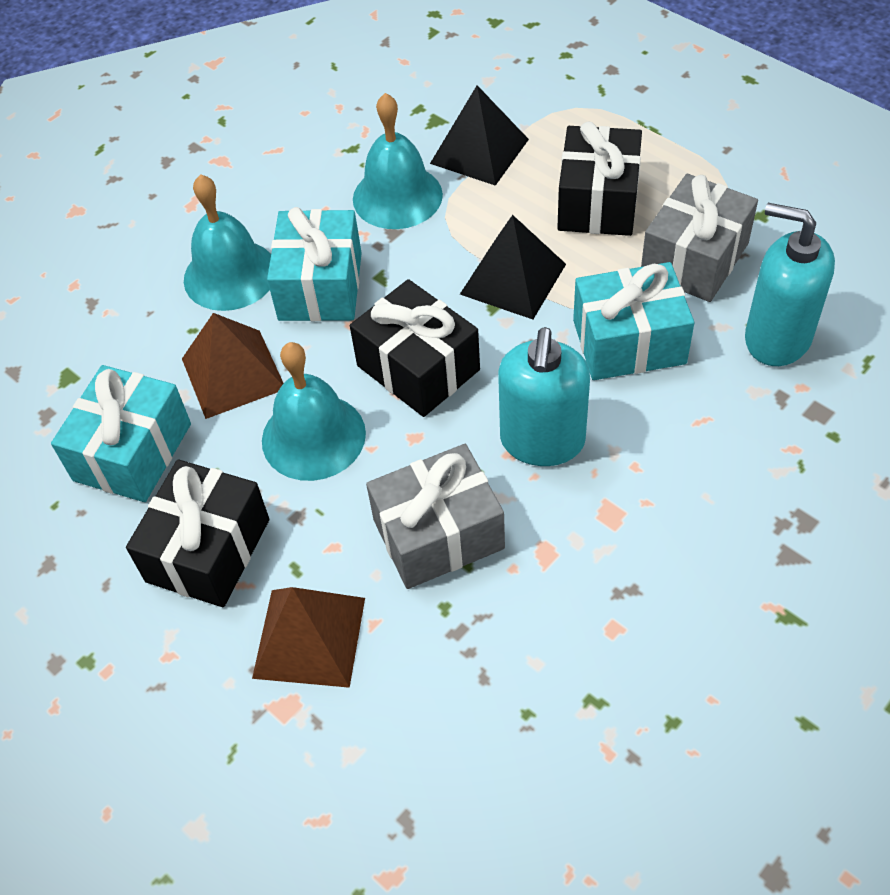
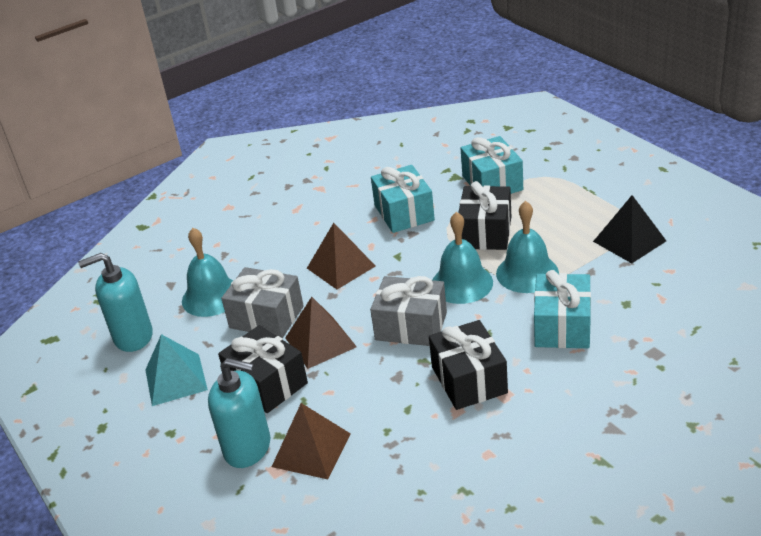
black pyramid: 2 -> 1
brown pyramid: 2 -> 3
turquoise pyramid: 0 -> 1

